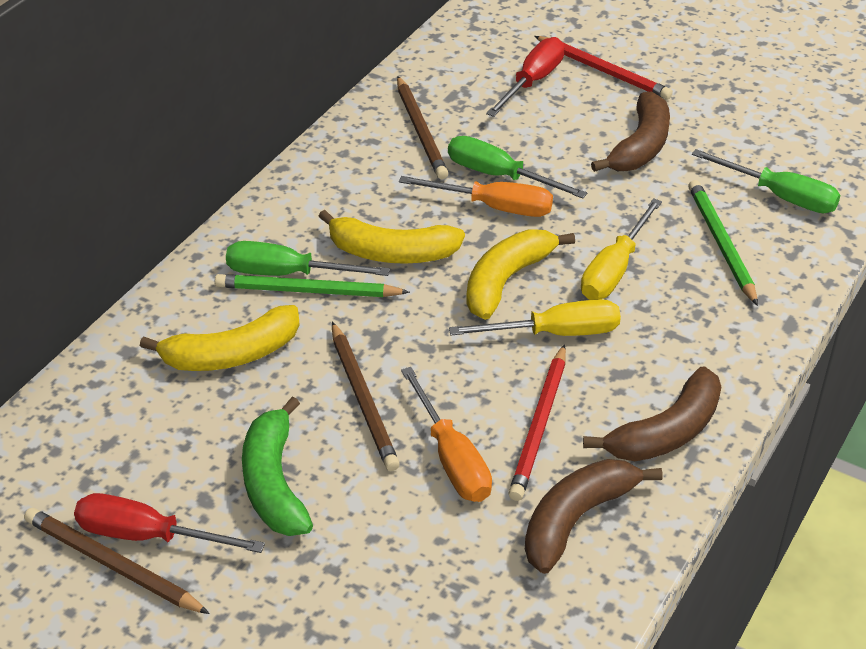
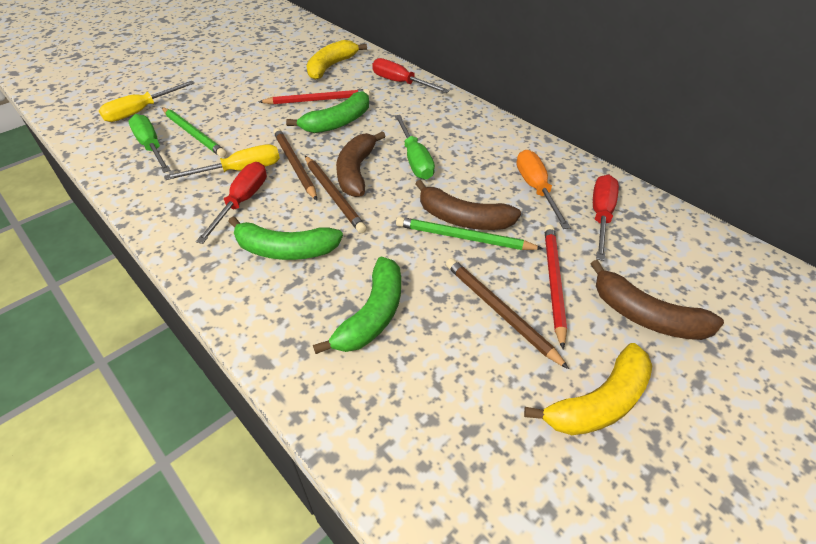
green banana: 1 -> 3
green screwdriver: 3 -> 2
orange screwdriver: 2 -> 1
red screwdriver: 2 -> 3
yellow banana: 3 -> 2

